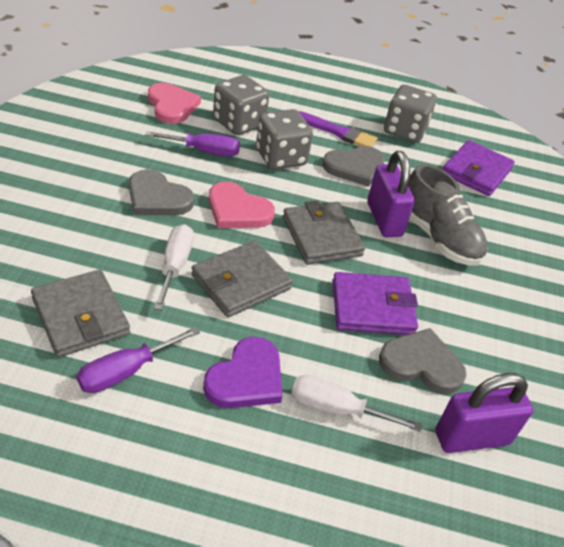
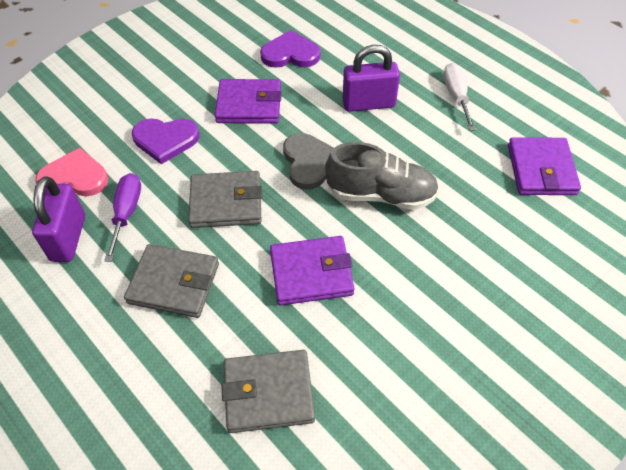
grey dice: 3 -> 0
grey heart: 3 -> 1
pink heart: 2 -> 1
purple brush: 1 -> 0
purple heart: 1 -> 2
purple screwdriver: 2 -> 1
purple wallet: 2 -> 3
white screwdriver: 2 -> 1

